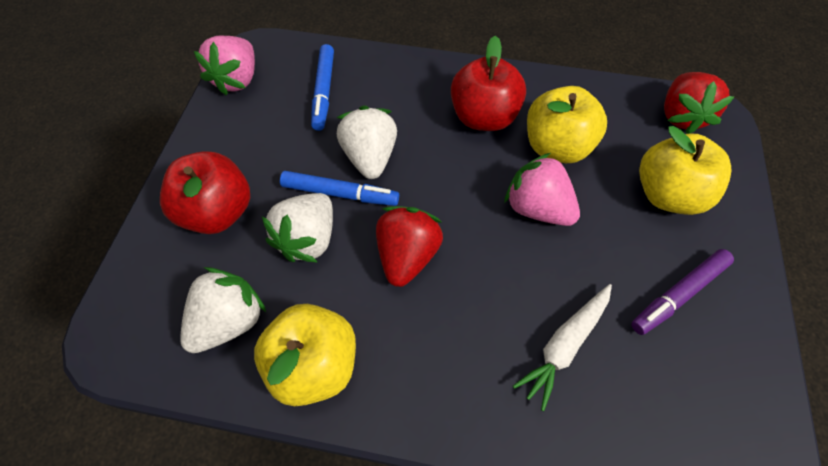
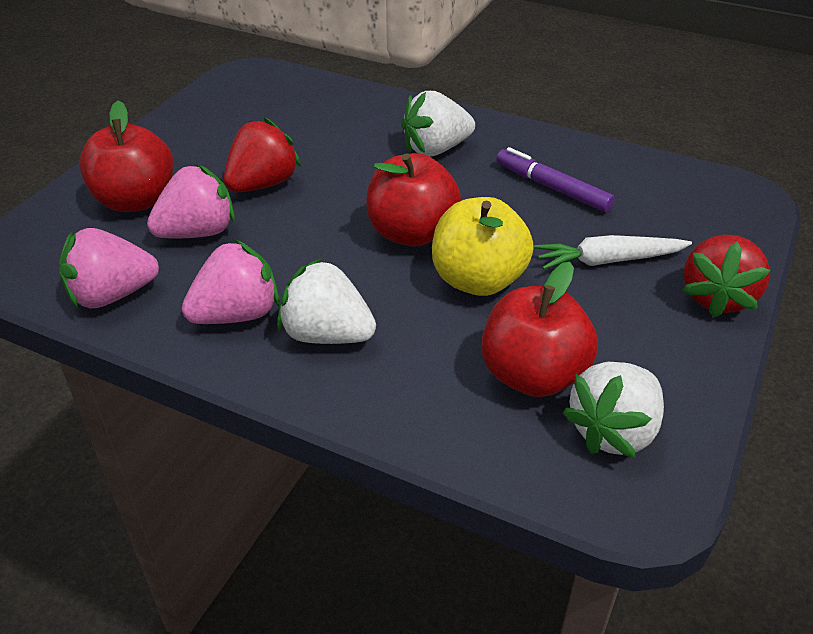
blue marker: 2 -> 0
pink strawberry: 2 -> 3
red apple: 2 -> 3
yellow apple: 3 -> 1

